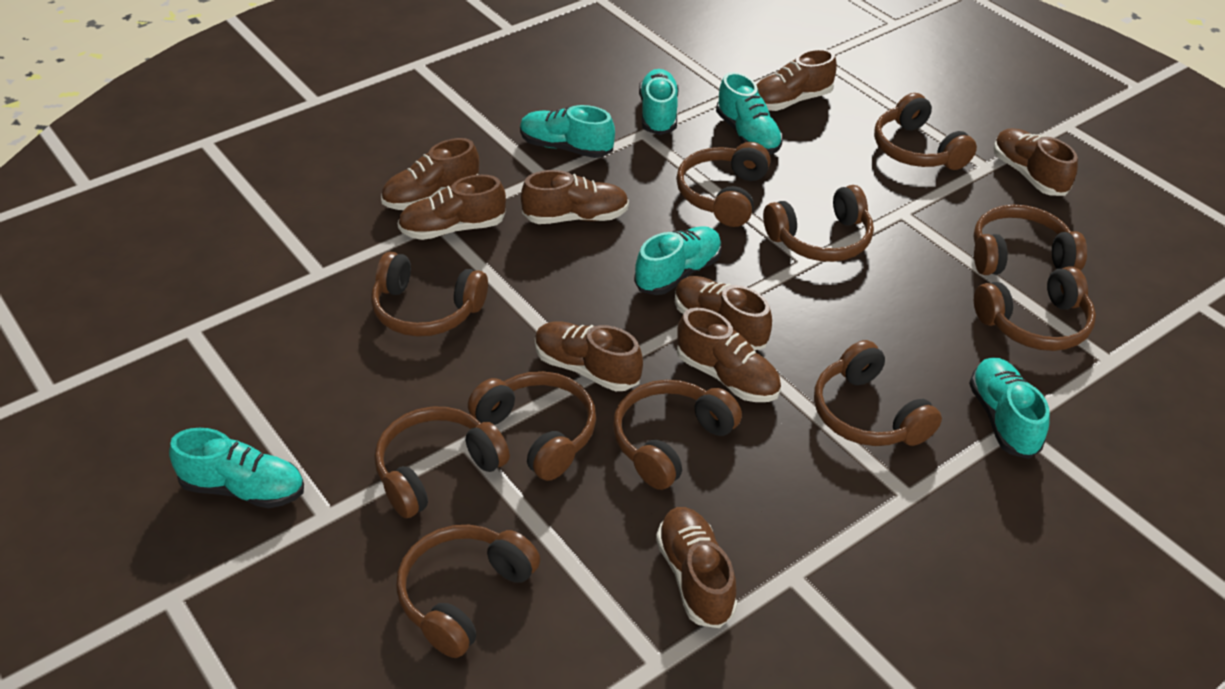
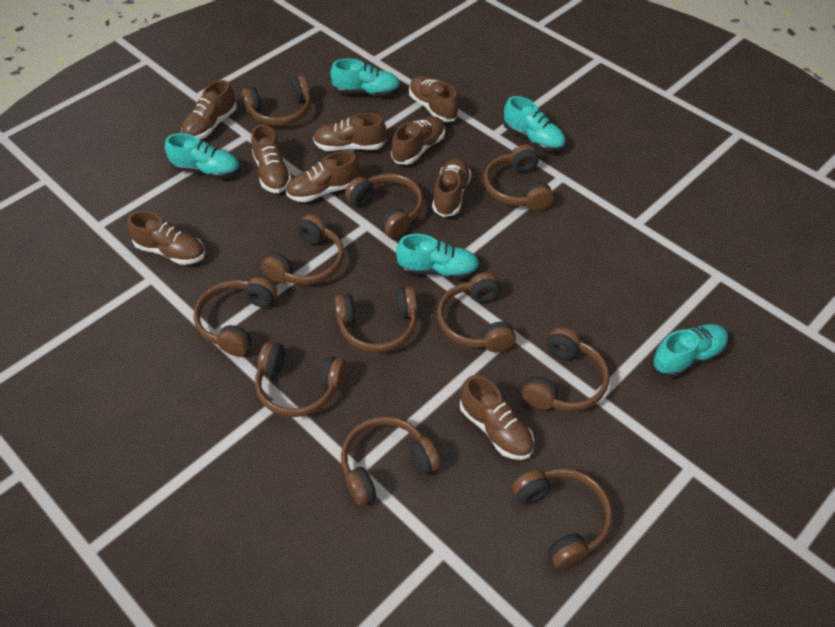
turquoise shoe: 6 -> 5

